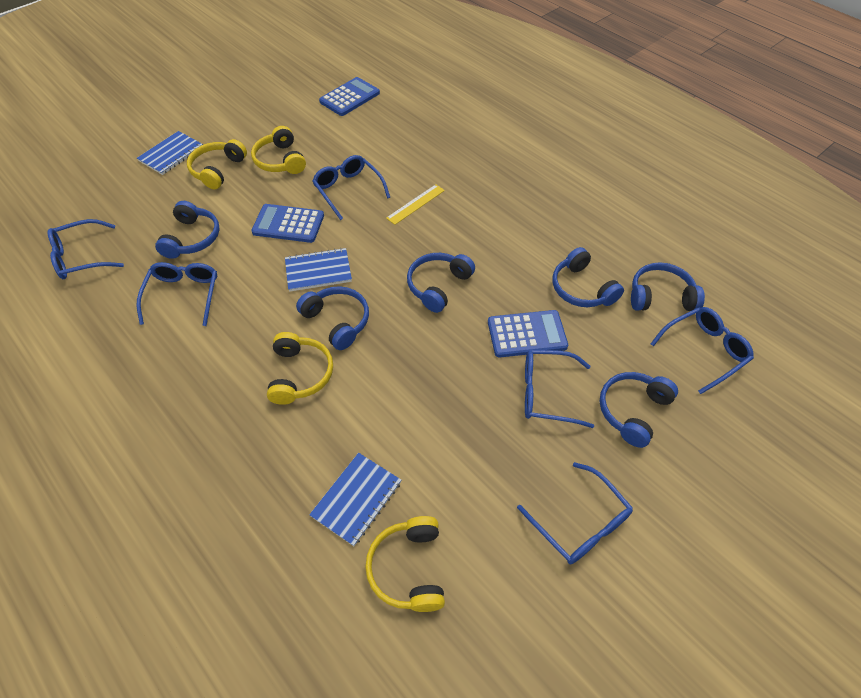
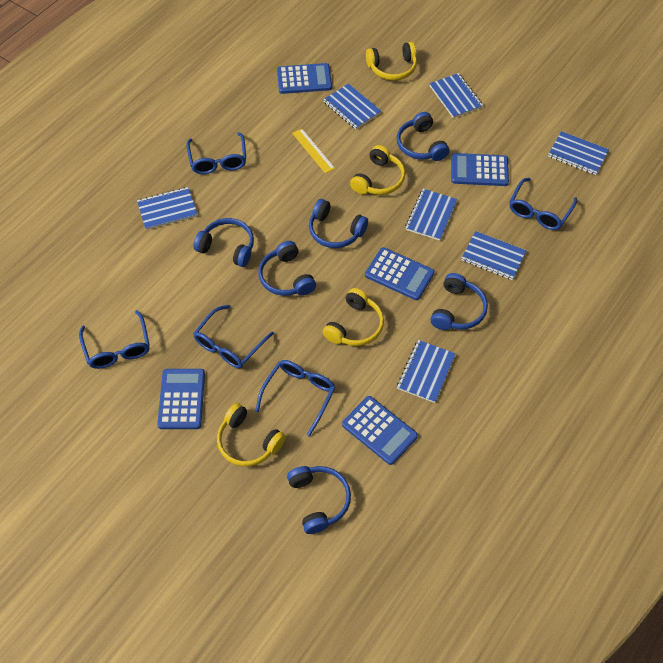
blue calculator: 3 -> 5
blue glasses: 6 -> 5
blue notebook: 3 -> 7

